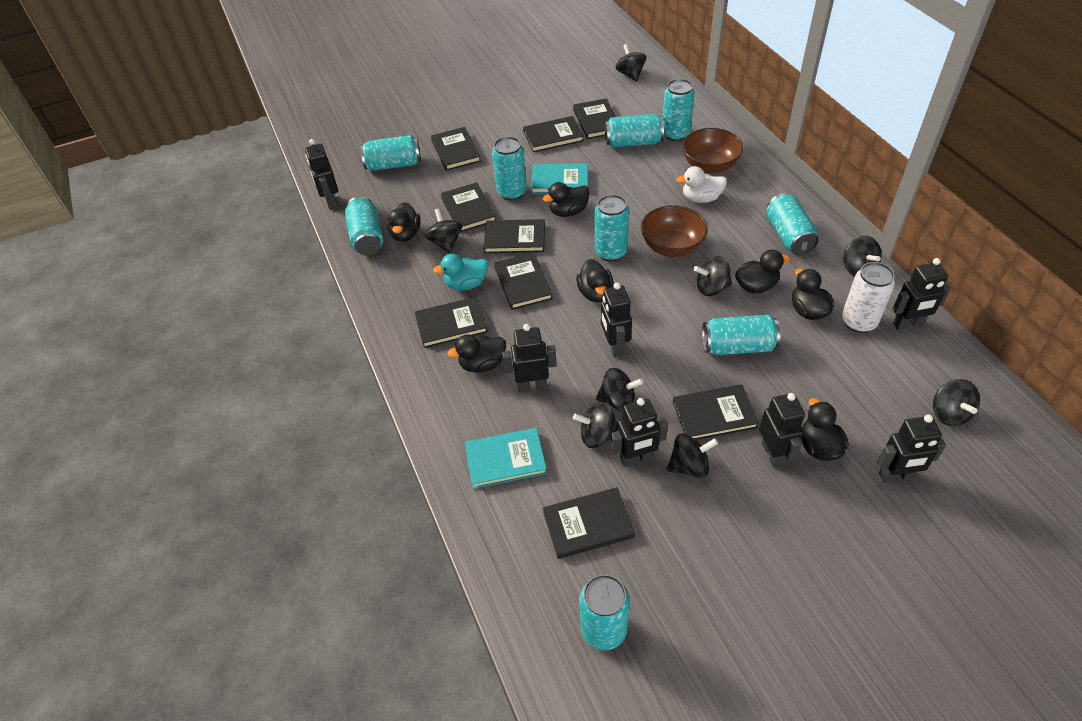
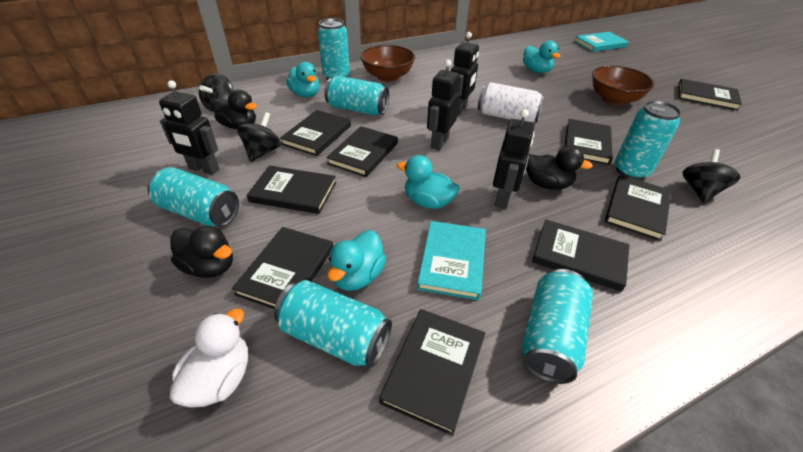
black duck: 7 -> 3
black robot: 7 -> 4
black spinning top: 8 -> 3
turquoise can: 9 -> 6
turquoise duck: 1 -> 4

